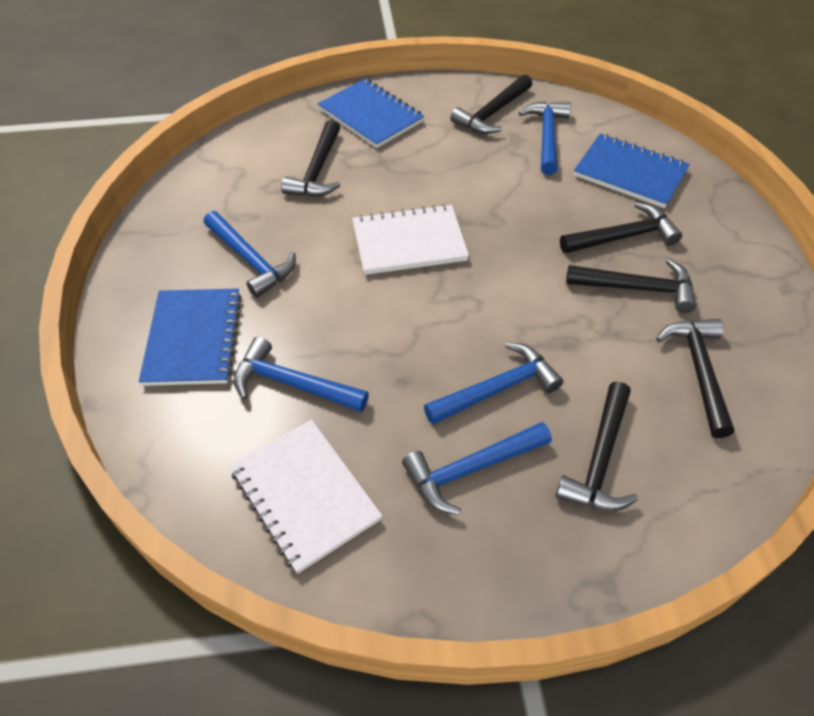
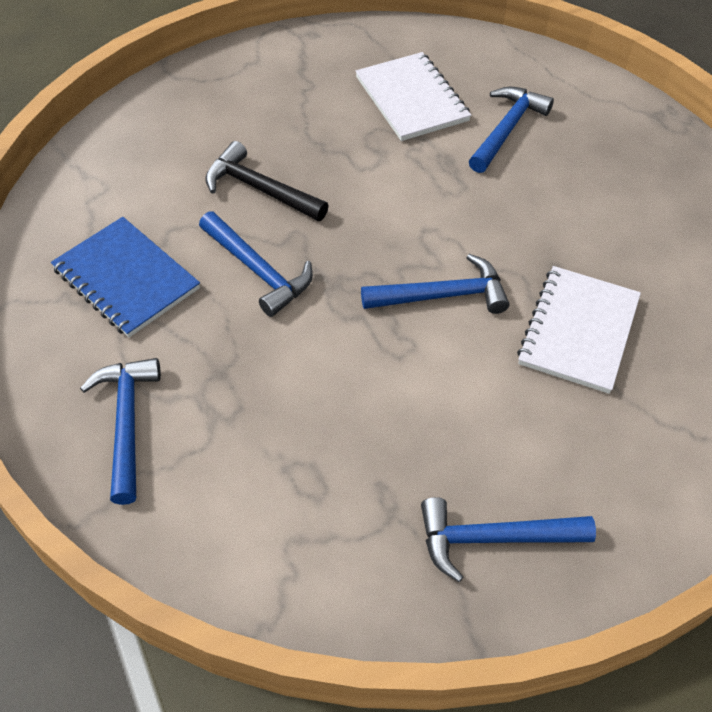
black hammer: 6 -> 1
blue notebook: 3 -> 1

